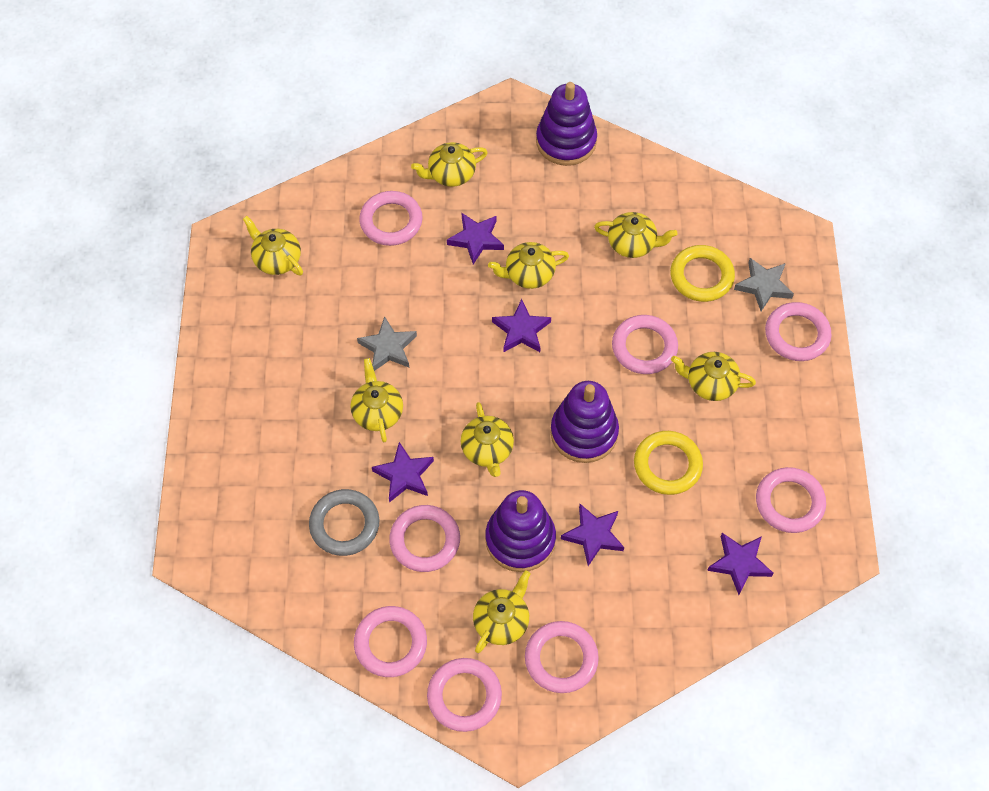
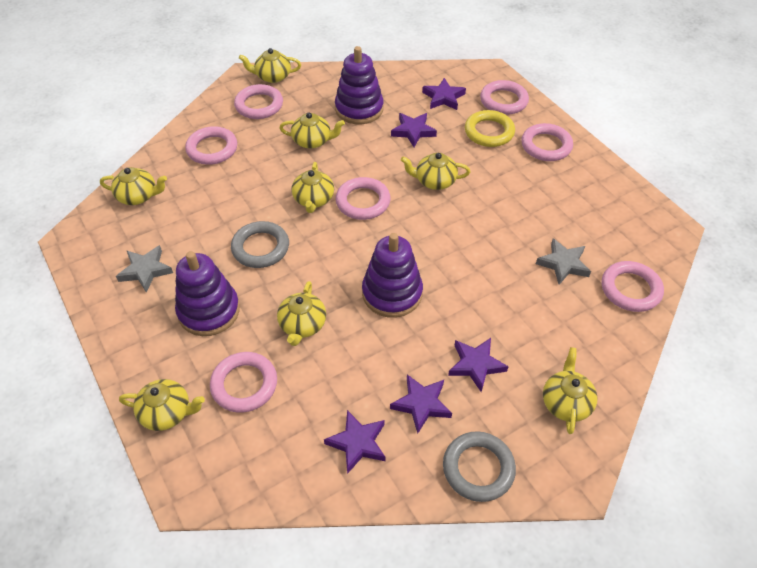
grey ring: 1 -> 2
pink ring: 8 -> 7
yellow ring: 2 -> 1

